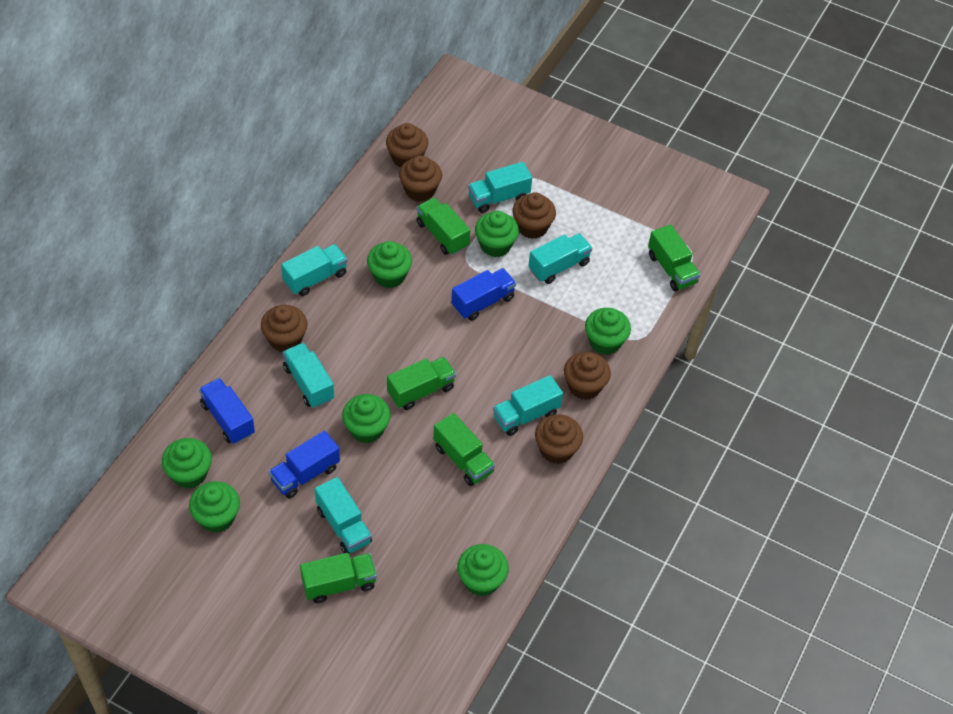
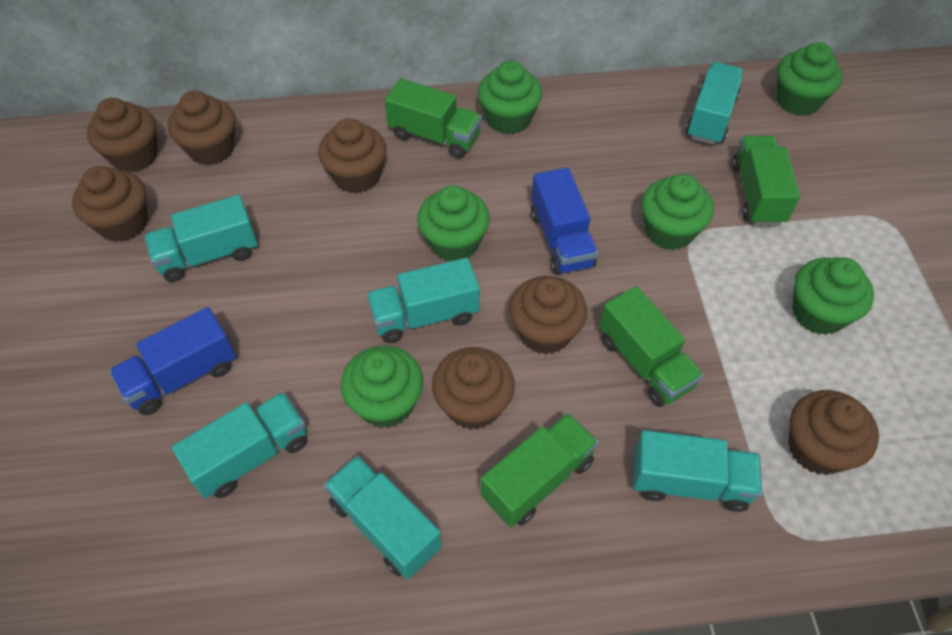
blue truck: 3 -> 2
brown cupcake: 6 -> 7
green cupcake: 7 -> 6
green truck: 5 -> 4

